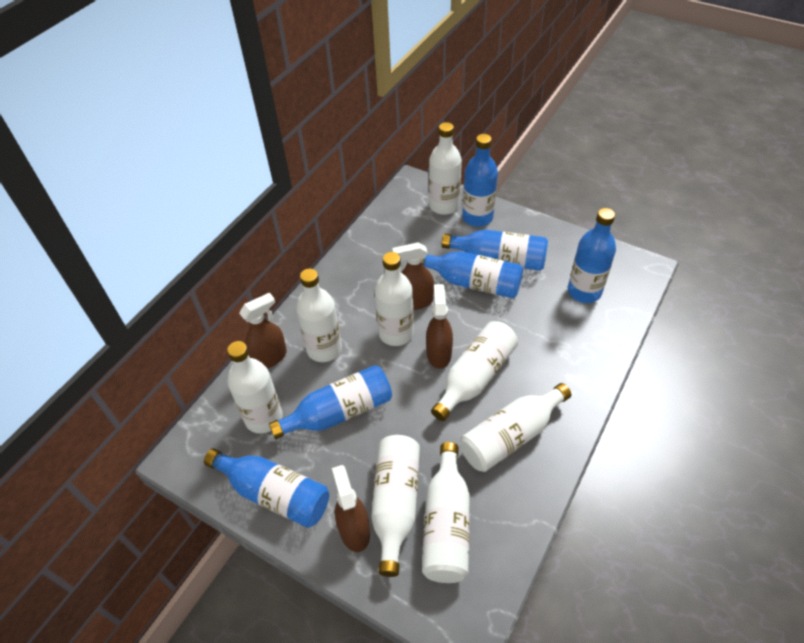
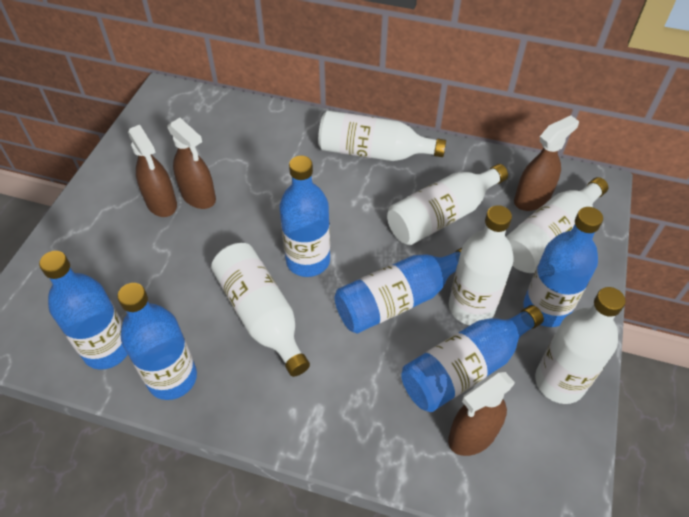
white bottle: 8 -> 6

